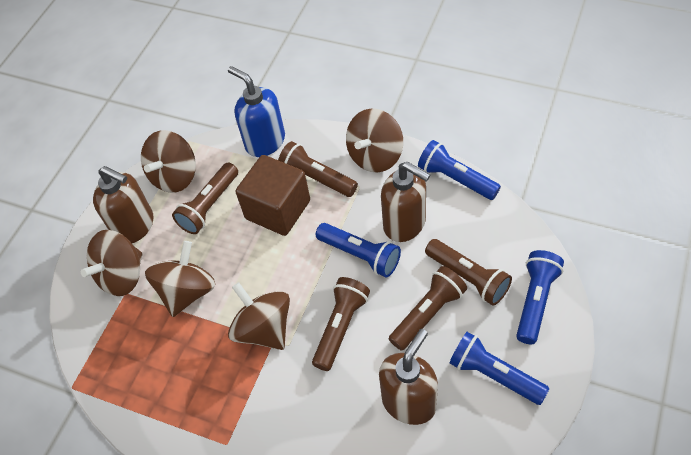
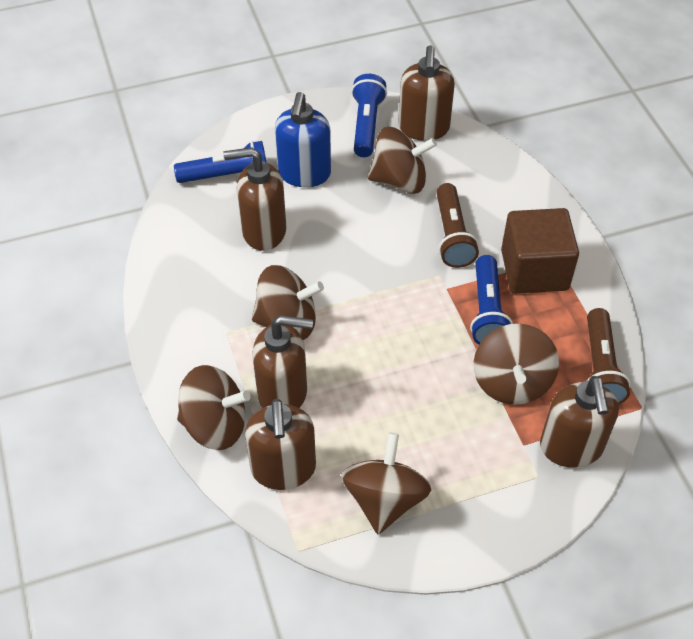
blue flashlight: 4 -> 3
brown flashlight: 5 -> 2
brown soap dispenser: 3 -> 5

